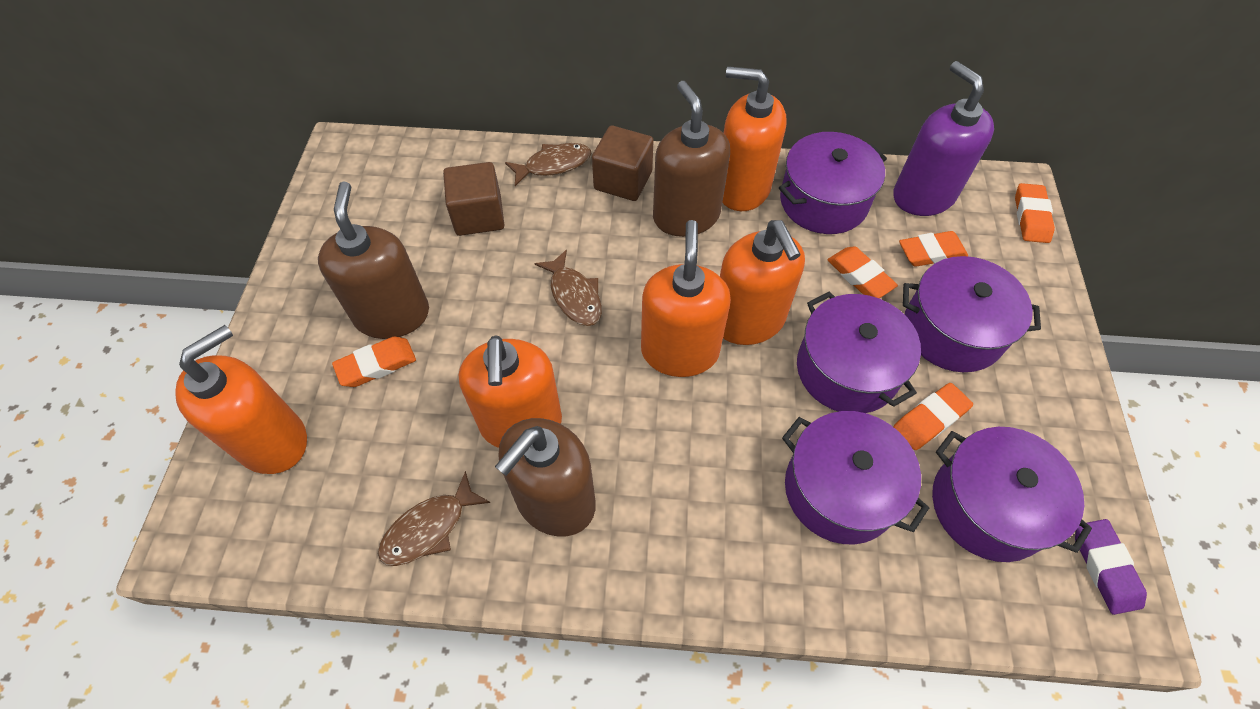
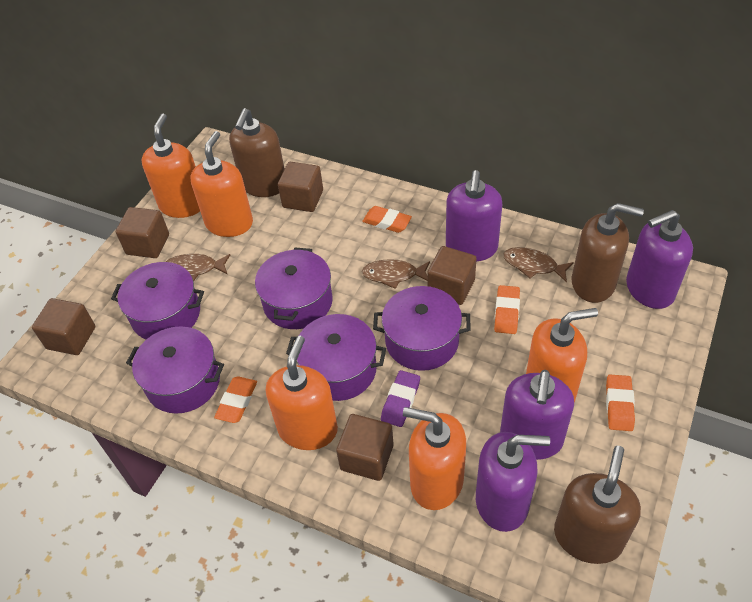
brown cube: 2 -> 5
orange eraser: 5 -> 4
purple soap dispenser: 1 -> 4

